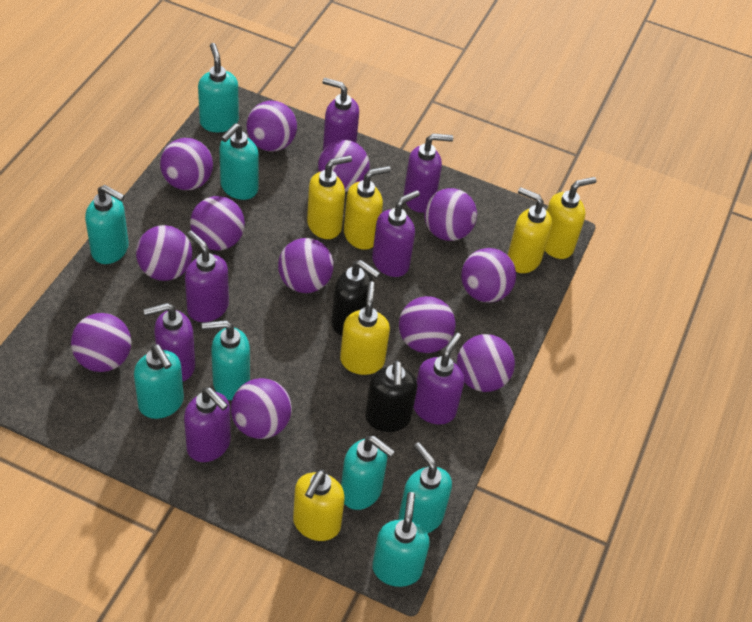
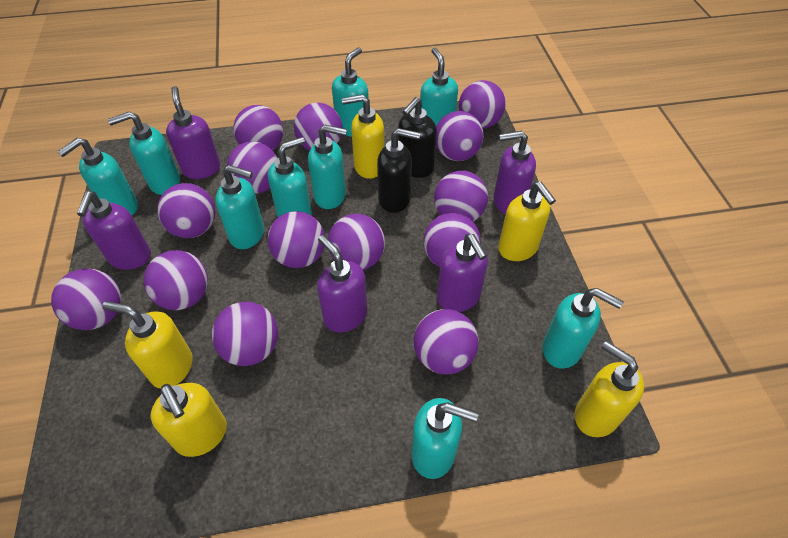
purple ball: 12 -> 14
purple soap dispenser: 7 -> 5
turquoise soap dispenser: 8 -> 9
yellow soap dispenser: 6 -> 5

